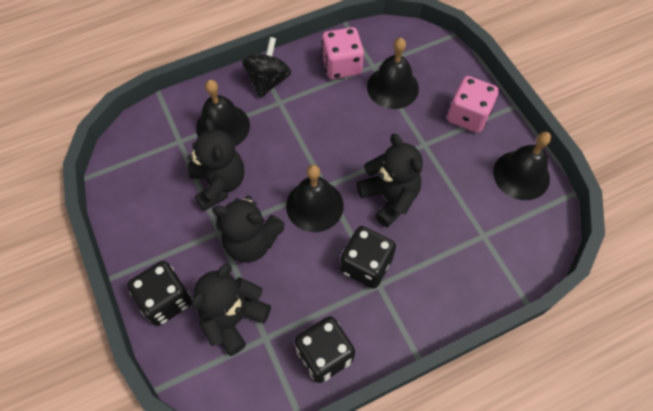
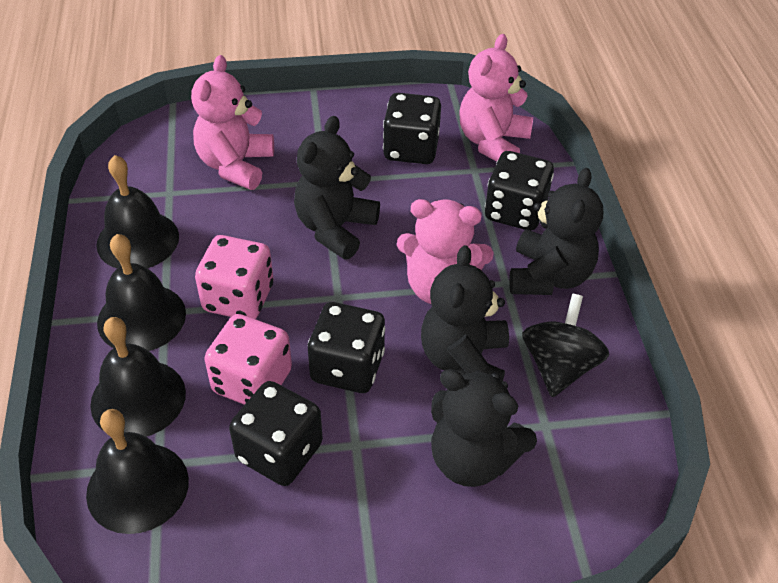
black dice: 3 -> 4
pink teddy bear: 0 -> 3

